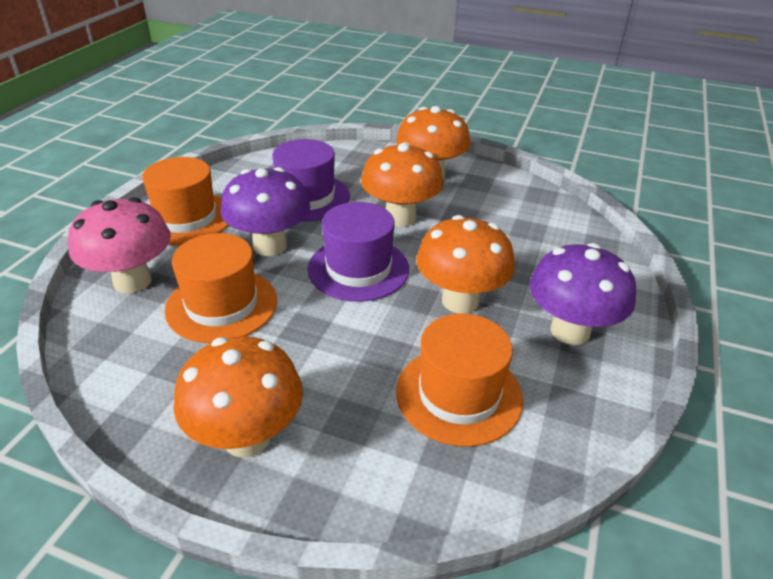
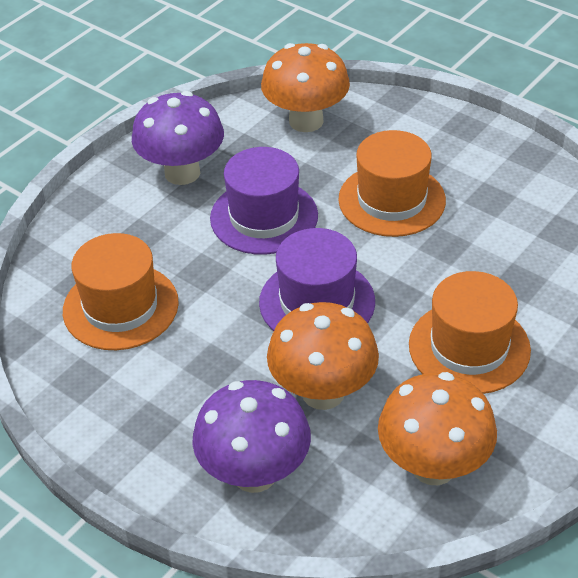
orange mushroom: 4 -> 3
pink mushroom: 1 -> 0

